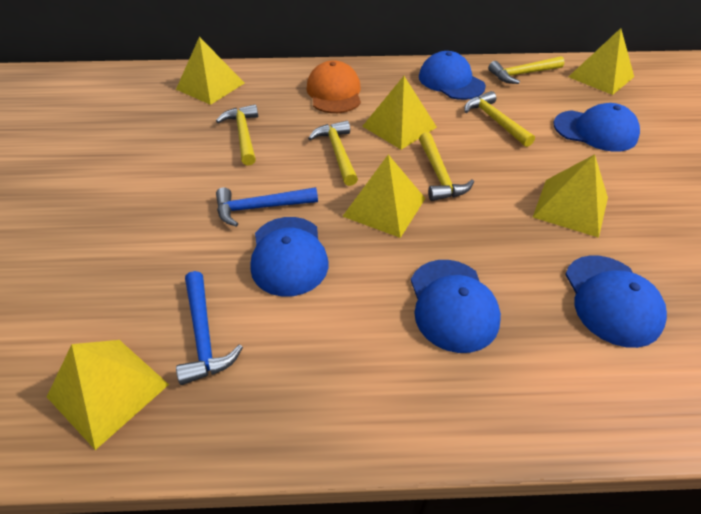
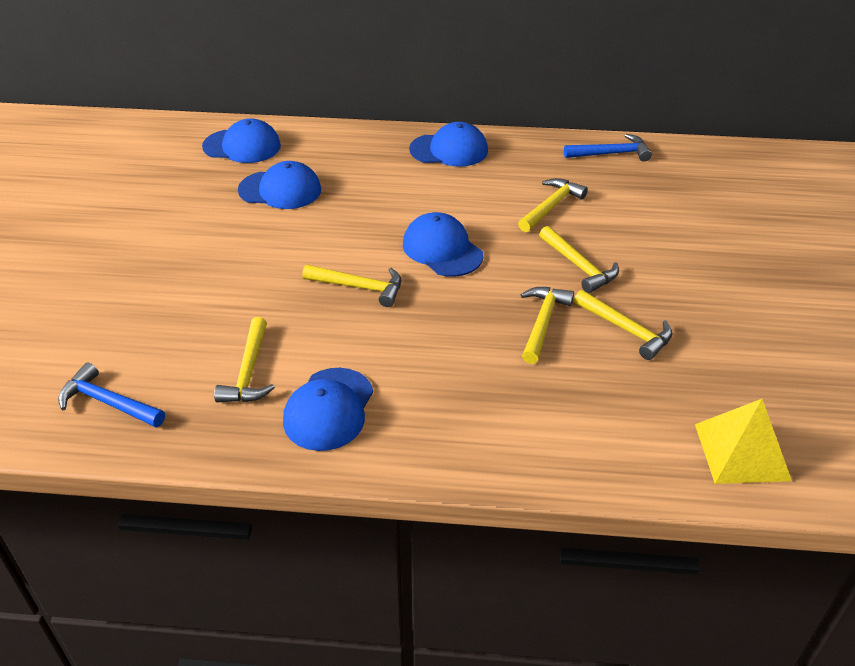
orange cap: 1 -> 0
yellow hammer: 5 -> 6
yellow pyramid: 6 -> 1

